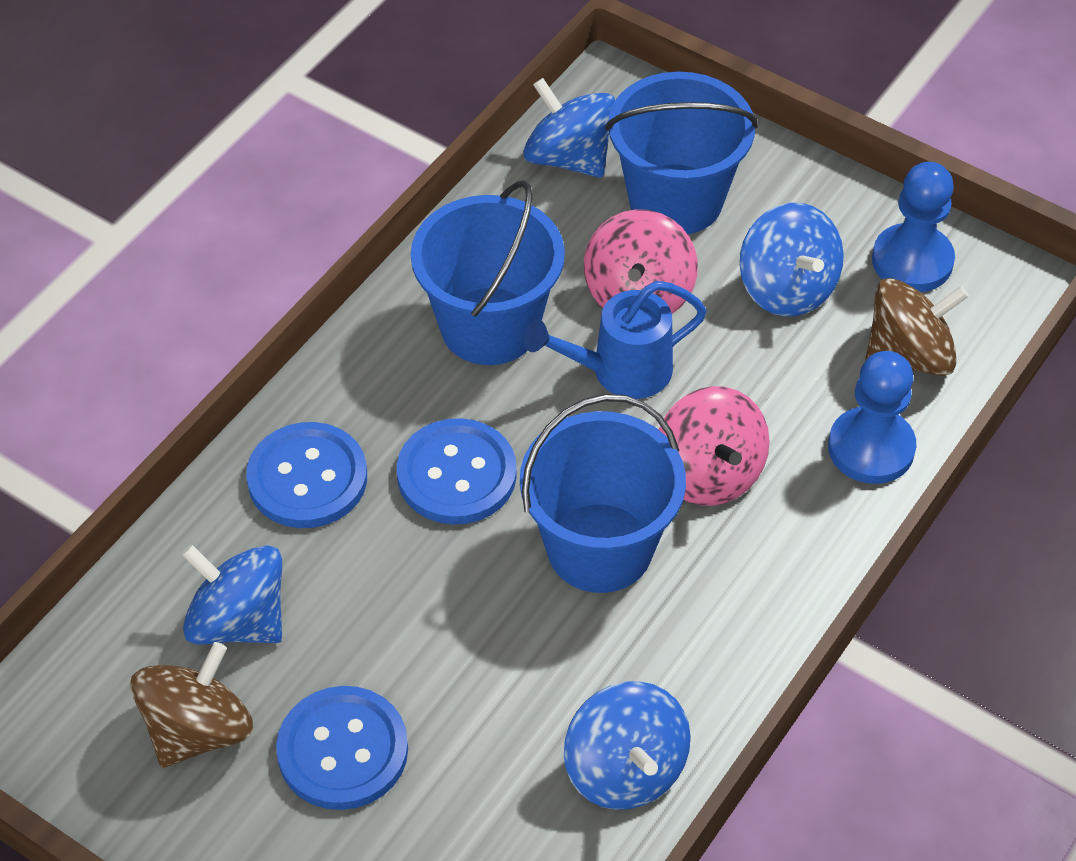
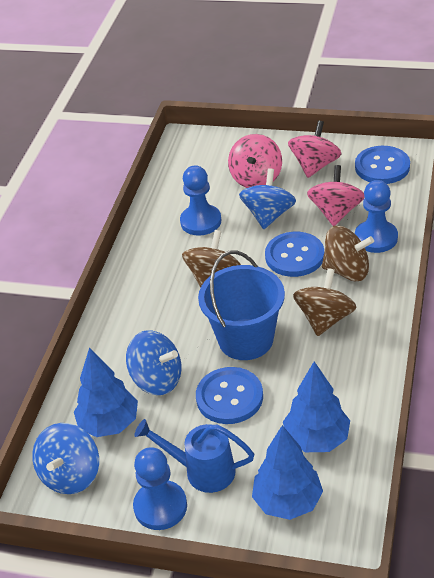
blue bucket: 3 -> 1
blue pawn: 2 -> 3
blue spinning top: 4 -> 3
blue tree: 0 -> 3
brown spinning top: 2 -> 3
pink spinning top: 2 -> 3

